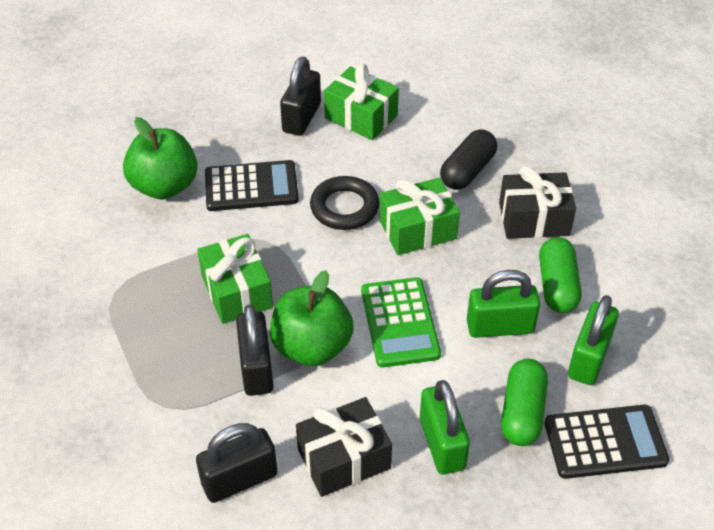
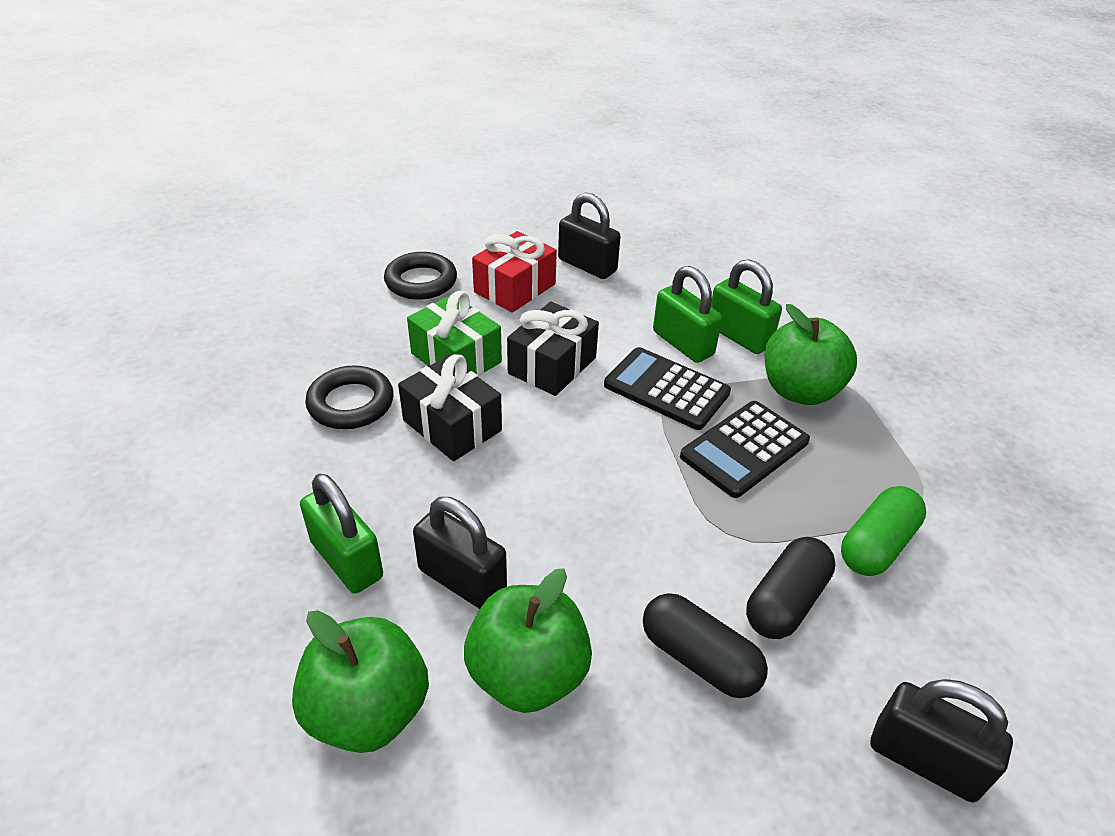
black capsule: 1 -> 2
black ring: 1 -> 2
green apple: 2 -> 3
green calculator: 1 -> 0
green capsule: 2 -> 1
green gift: 3 -> 1
red gift: 0 -> 1

